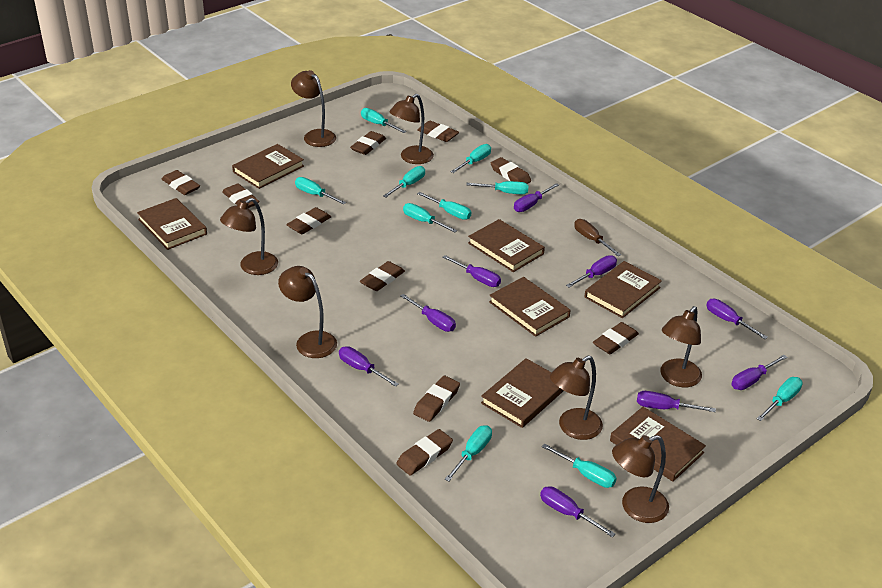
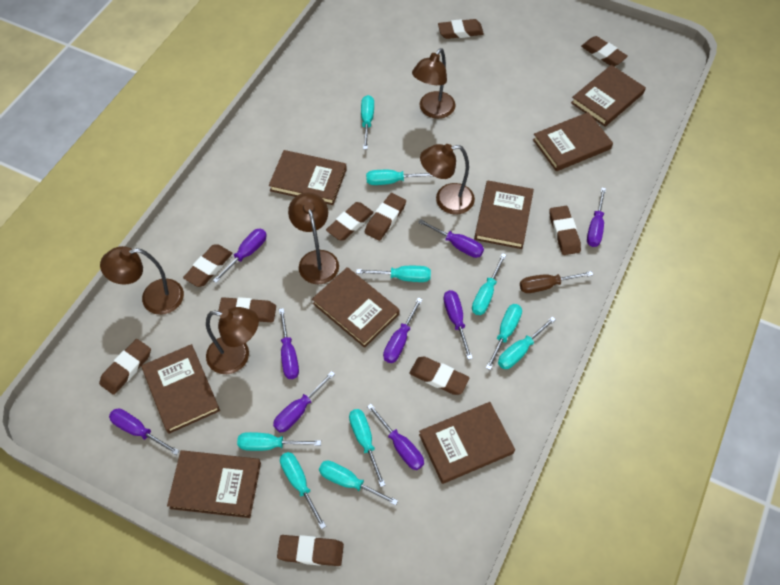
brown book: 7 -> 8
brown lamp: 7 -> 5

